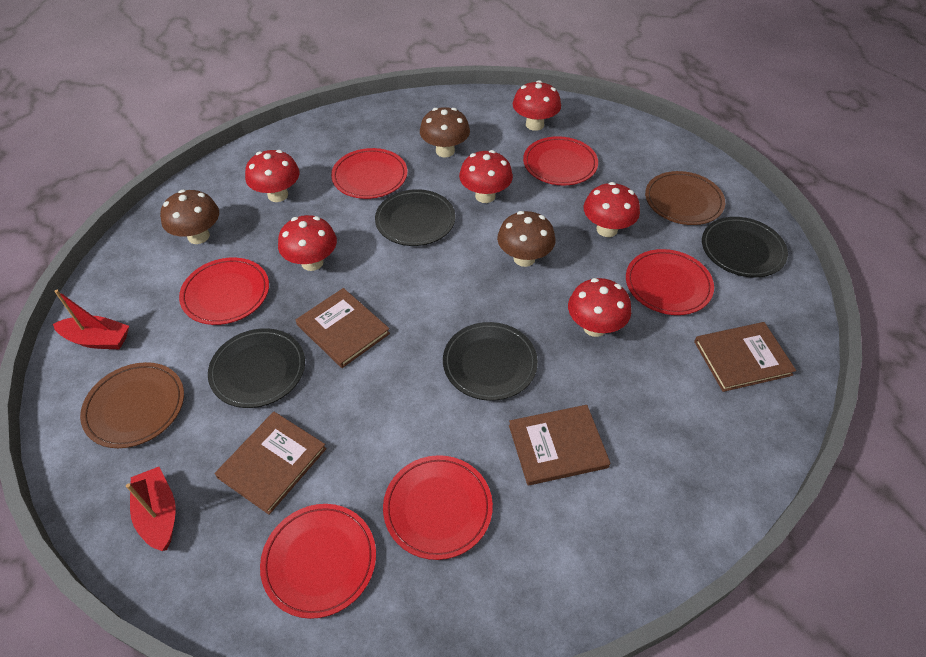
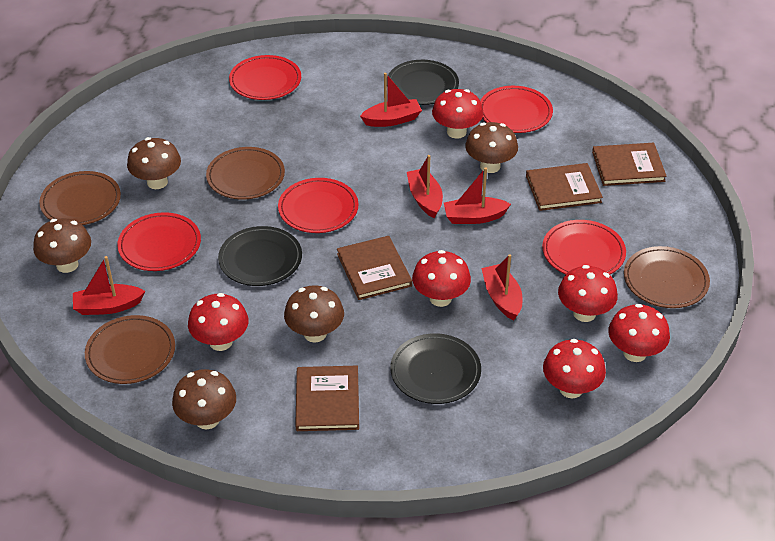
black plate: 4 -> 3
brown mushroom: 3 -> 5
brown plate: 2 -> 4
red boat: 2 -> 5
red plate: 6 -> 5

